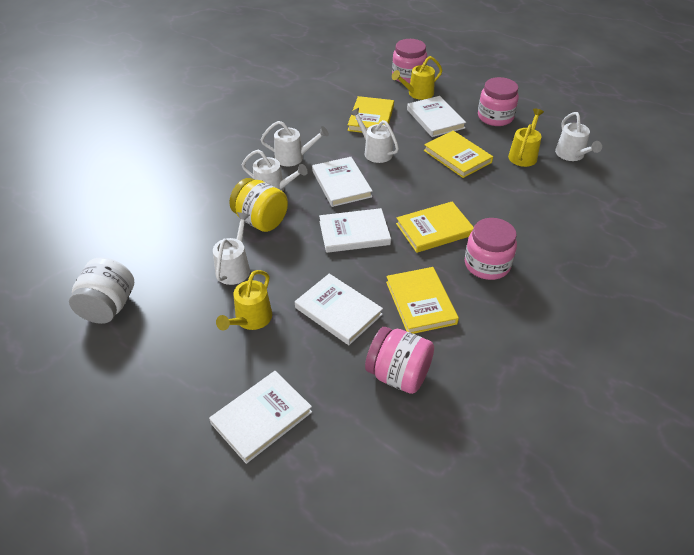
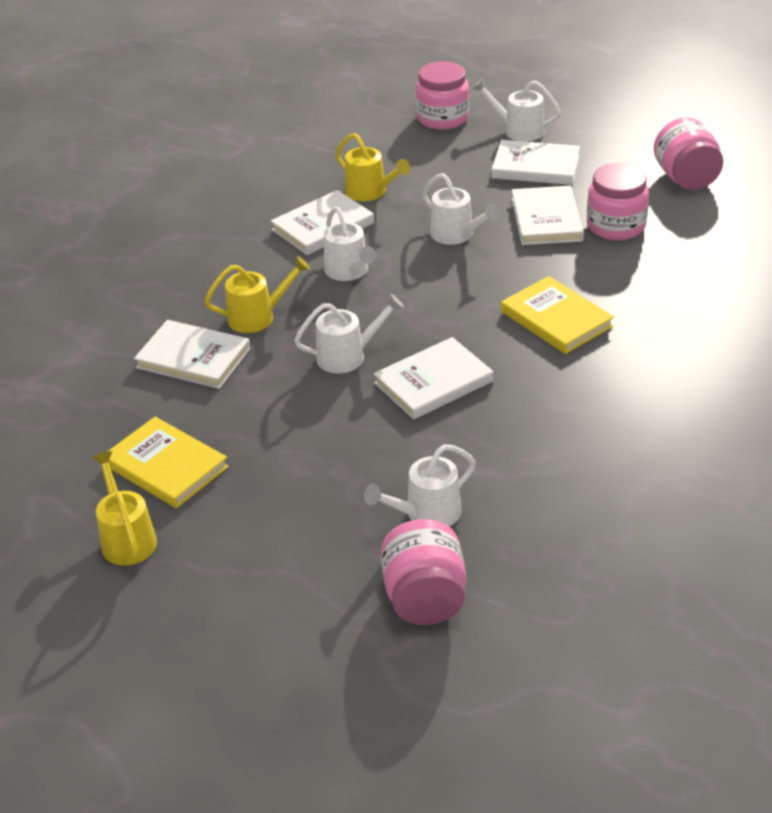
white jar: 1 -> 0
yellow book: 4 -> 2
yellow jar: 1 -> 0

